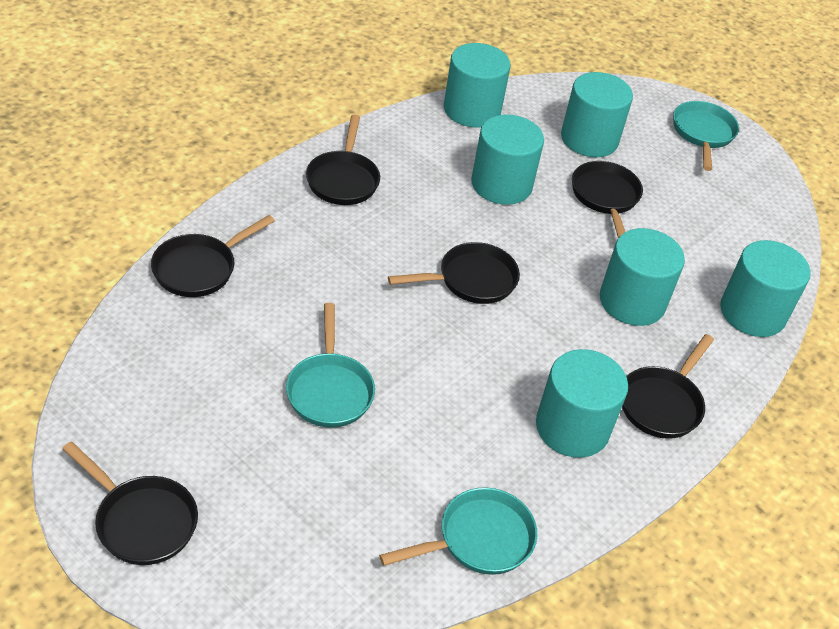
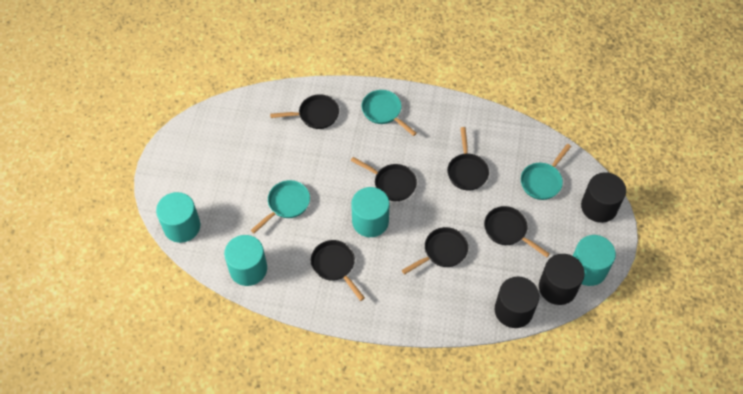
black cylinder: 0 -> 3
turquoise cylinder: 6 -> 4

